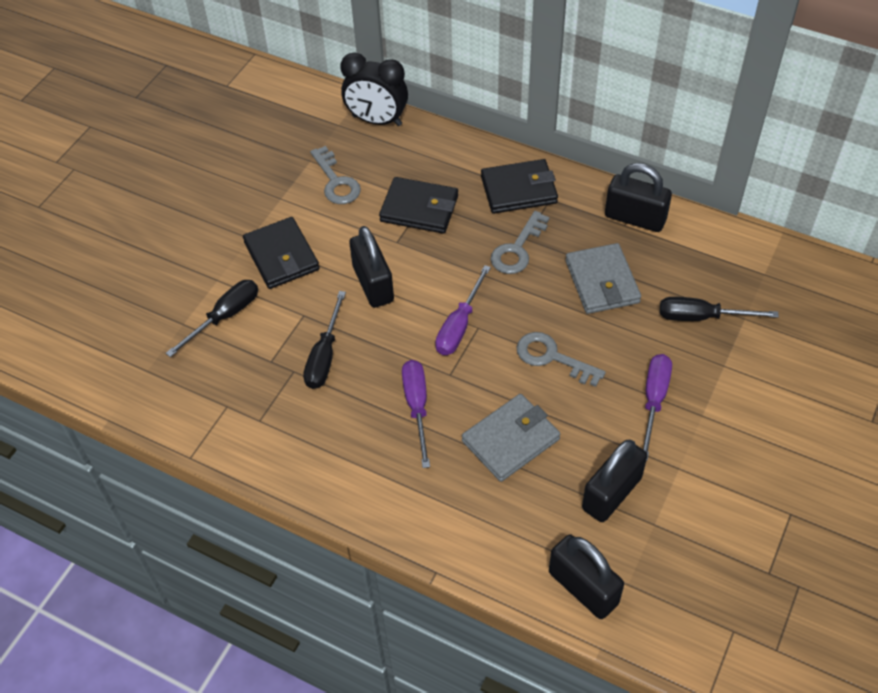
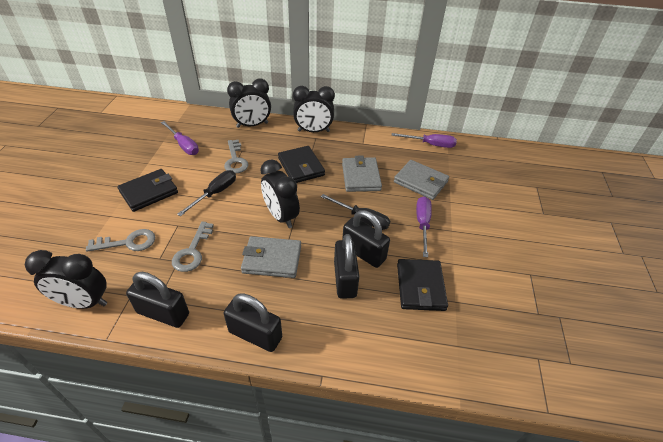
black clock: 1 -> 4
black screwdriver: 3 -> 2
grey wallet: 2 -> 3

